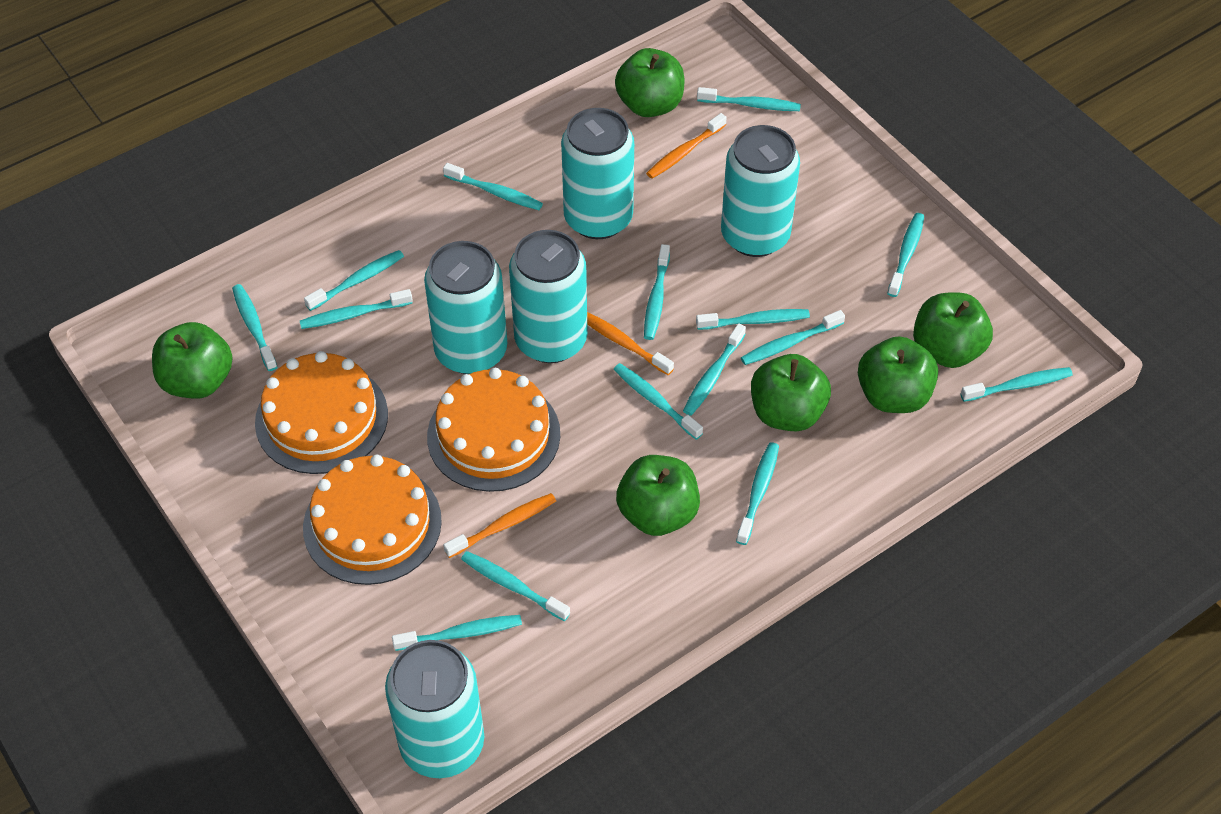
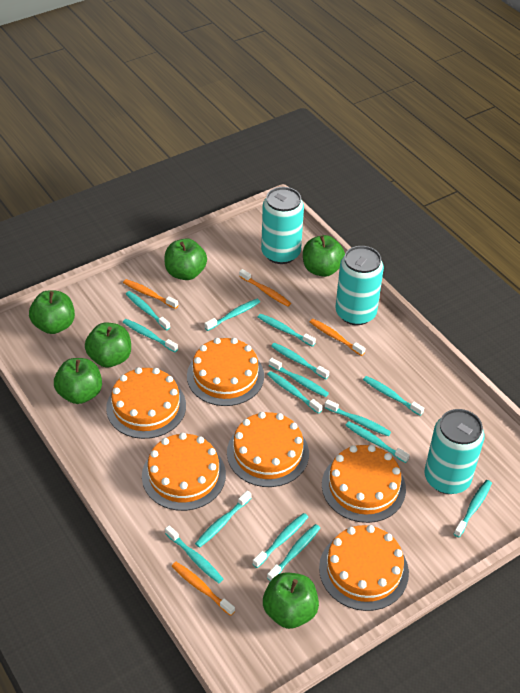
orange cake: 3 -> 6
orange toothbrush: 3 -> 4
turquoise can: 5 -> 3

